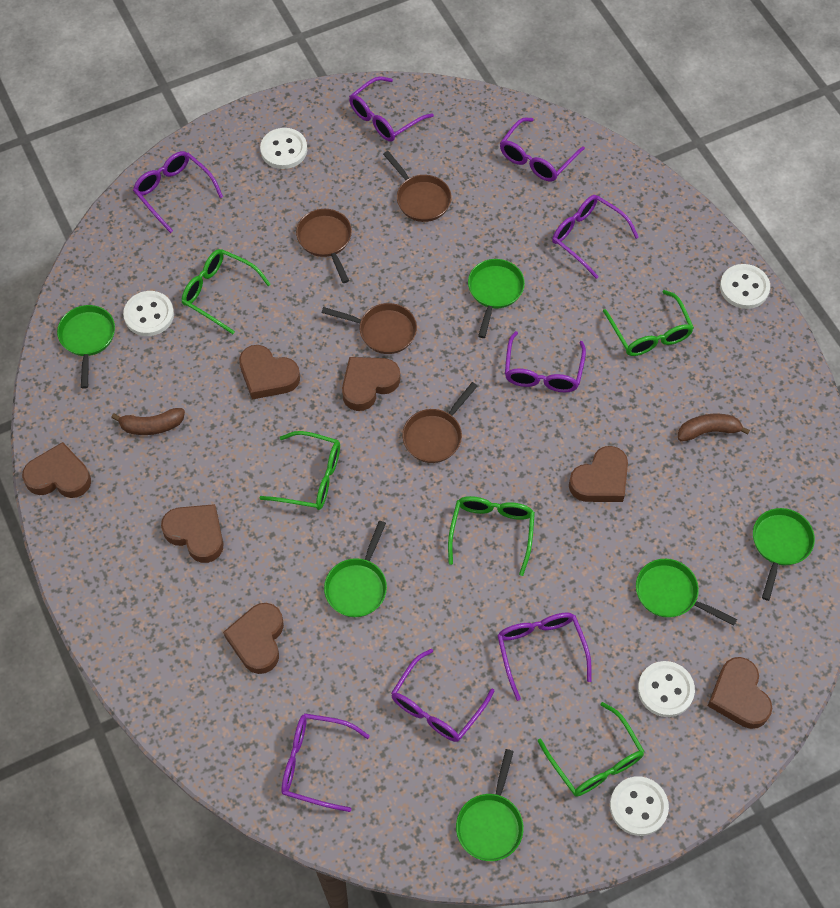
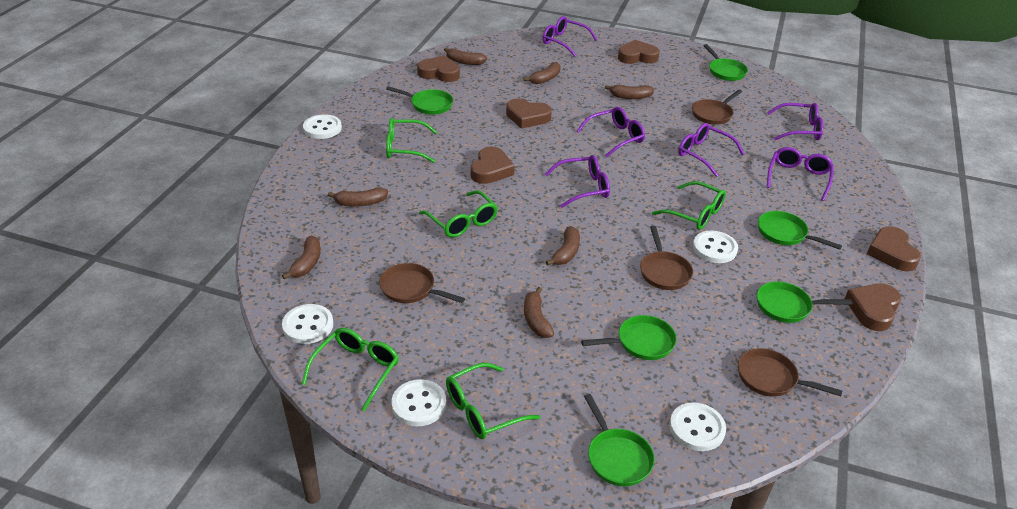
brown banana: 2 -> 7
brown heart: 7 -> 6
purple glasses: 8 -> 6

